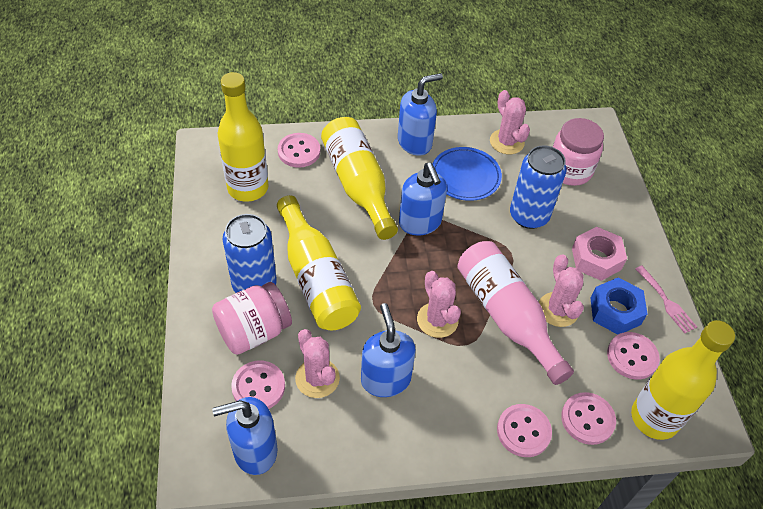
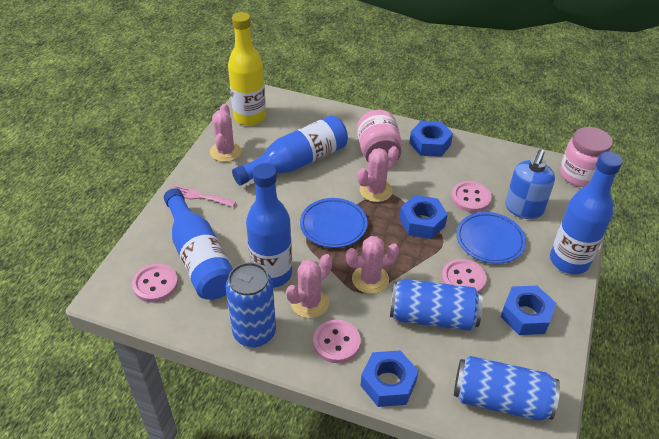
blue bottle: 0 -> 4
blue can: 2 -> 3
blue nut: 1 -> 4
blue plate: 1 -> 2
blue soap dispenser: 4 -> 1
pink bottle: 1 -> 0
pink button: 5 -> 4
pink nut: 1 -> 0
yellow bottle: 4 -> 1

